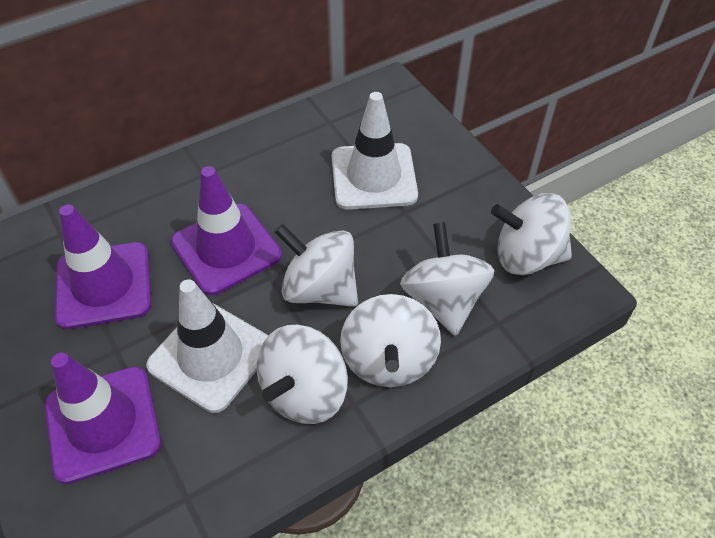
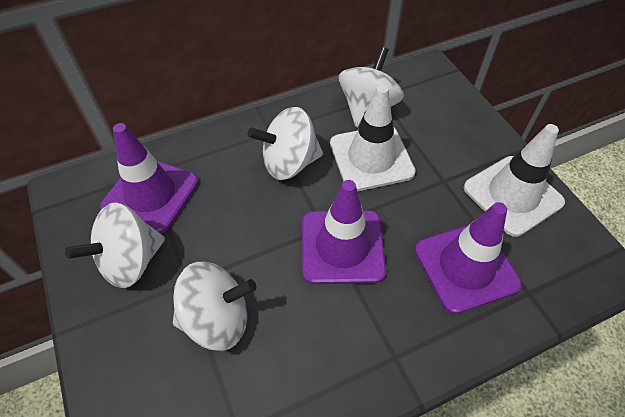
white spinning top: 5 -> 4

